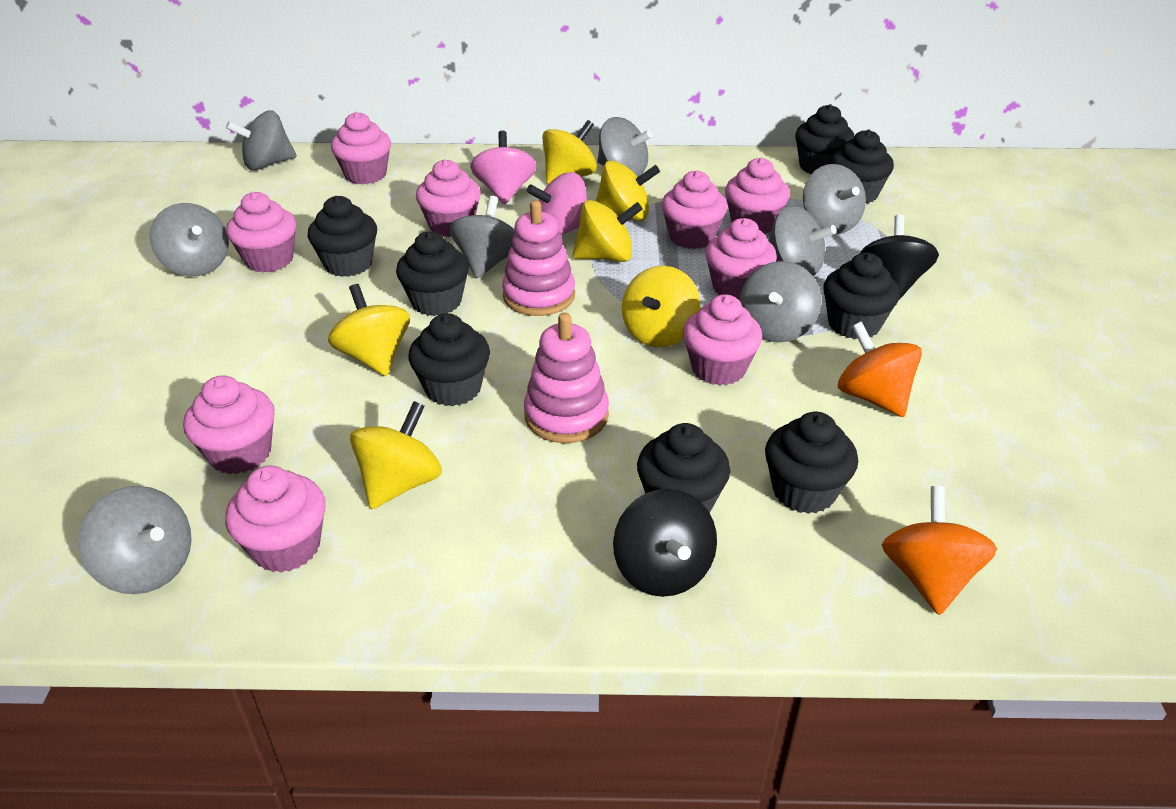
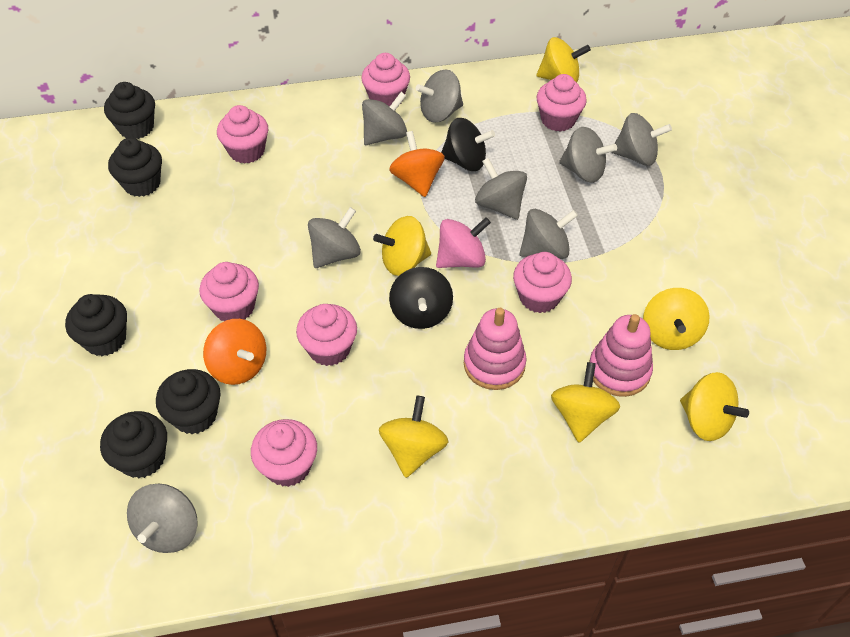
black cupcake: 8 -> 5
pink cupcake: 9 -> 7
pink spinning top: 2 -> 1

